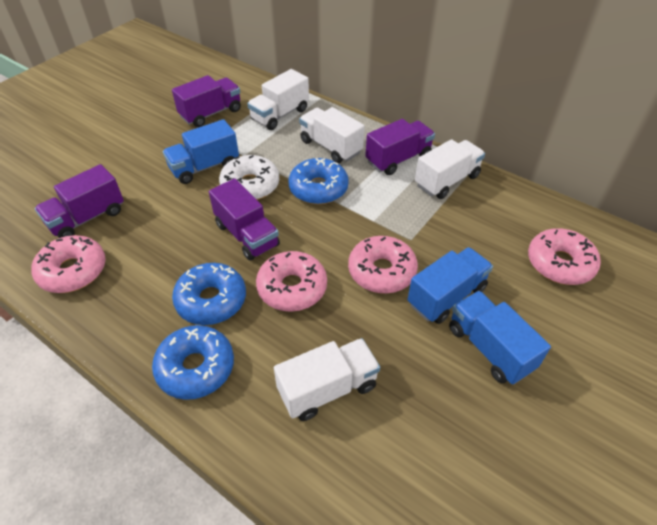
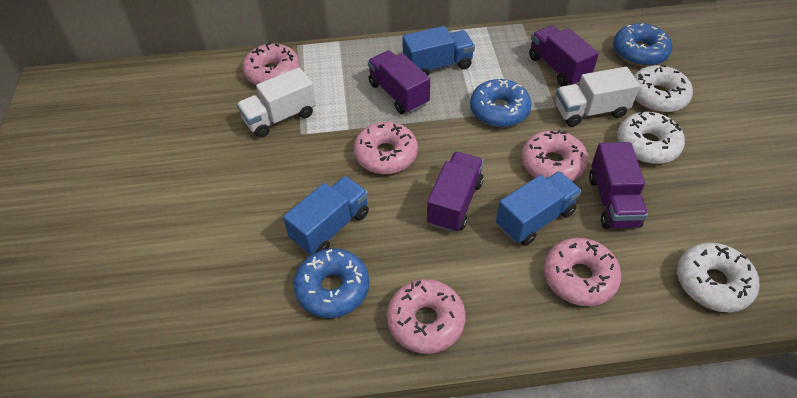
pink donut: 4 -> 5
white donut: 1 -> 3
white truck: 4 -> 2

